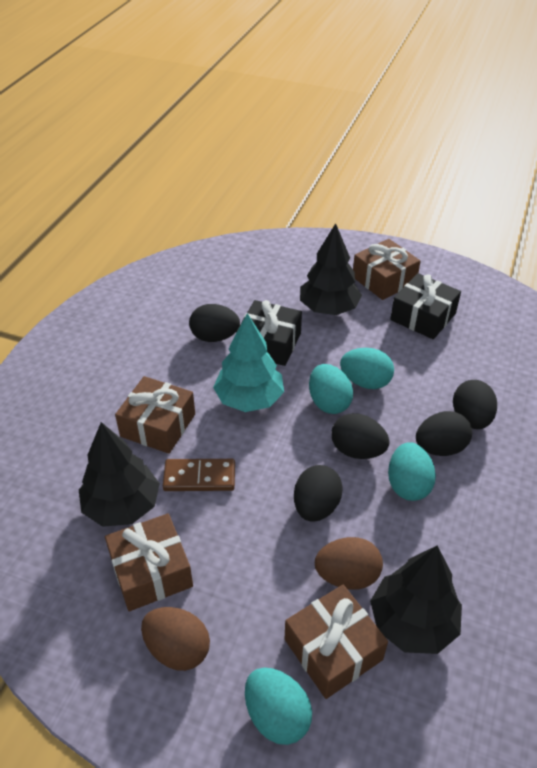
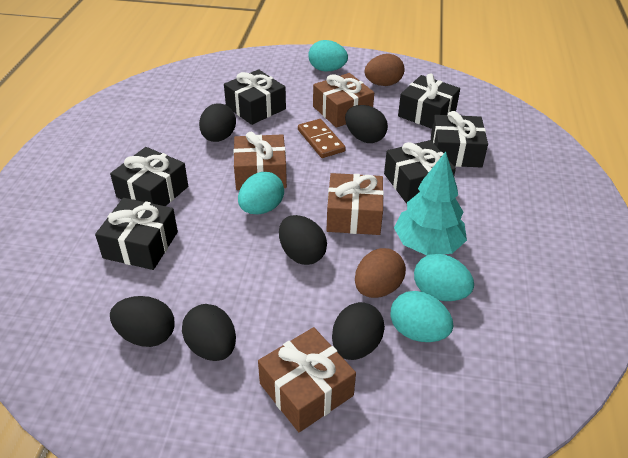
black egg: 5 -> 6
black gift: 2 -> 6
black tree: 3 -> 0

